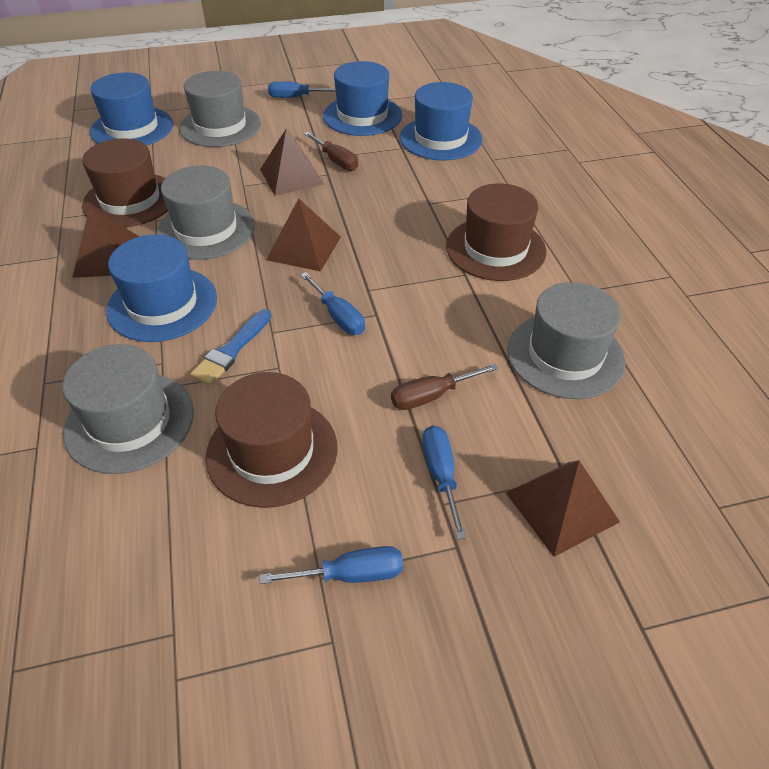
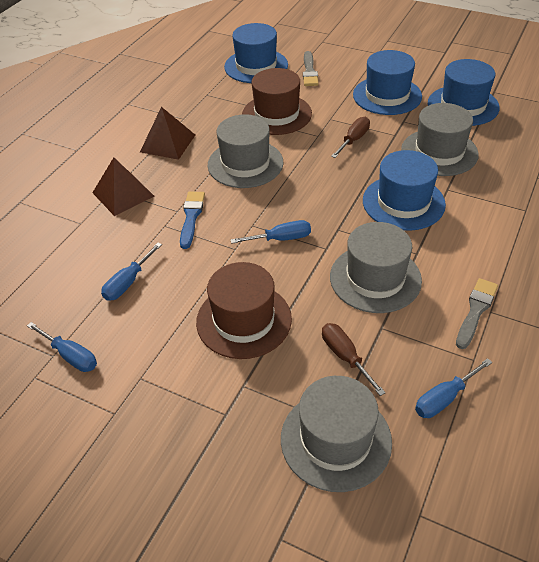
brown hat: 3 -> 2
brown pyramid: 4 -> 2
grey brush: 0 -> 2

